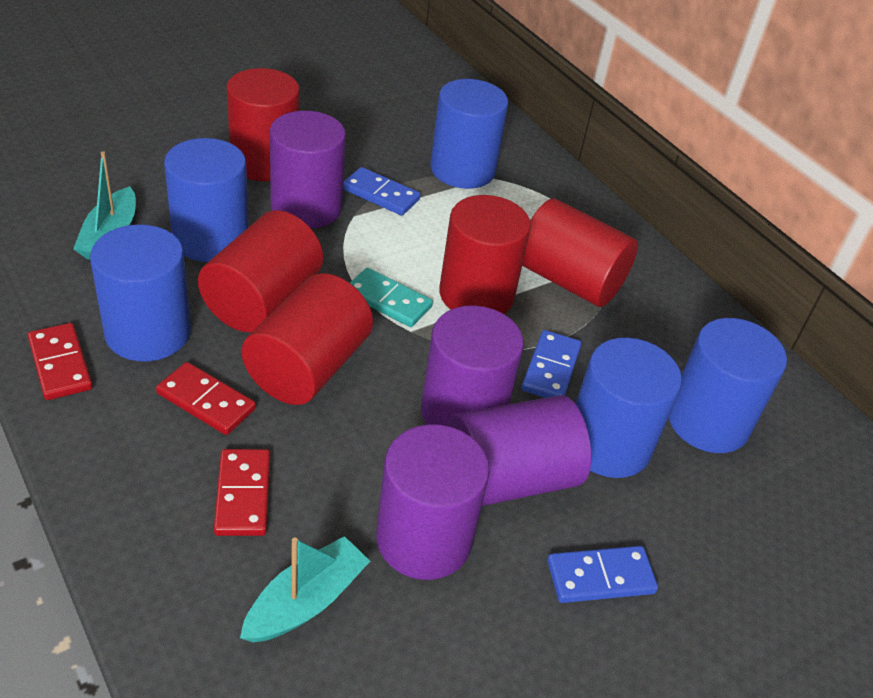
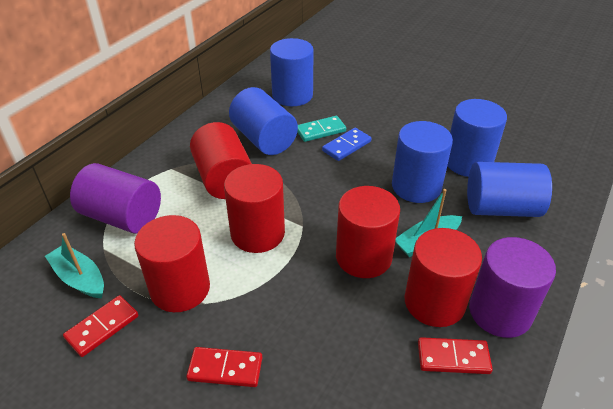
blue domino: 3 -> 1
purple cylinder: 4 -> 2

